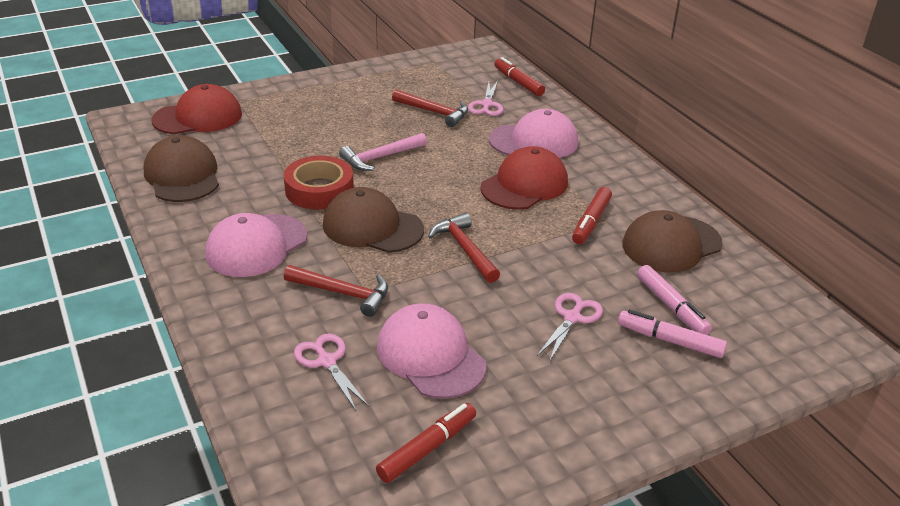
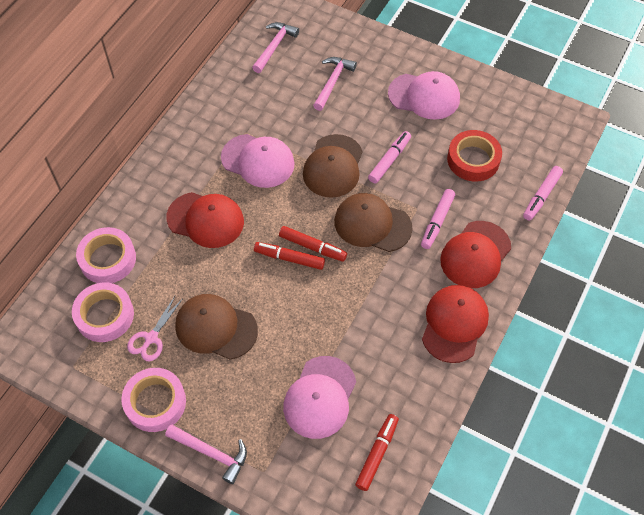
pink hammer: 1 -> 3
pink marker: 2 -> 3
pink scissors: 3 -> 1
pink tape: 0 -> 3
red cap: 2 -> 3
red hammer: 3 -> 0

